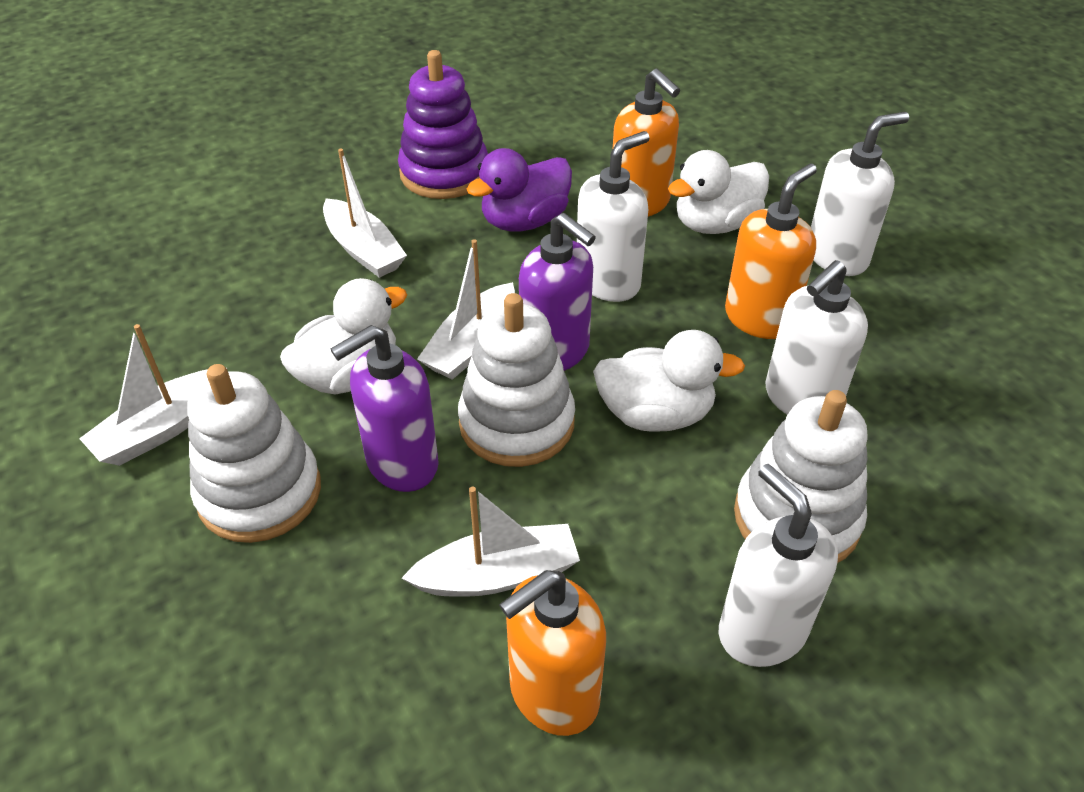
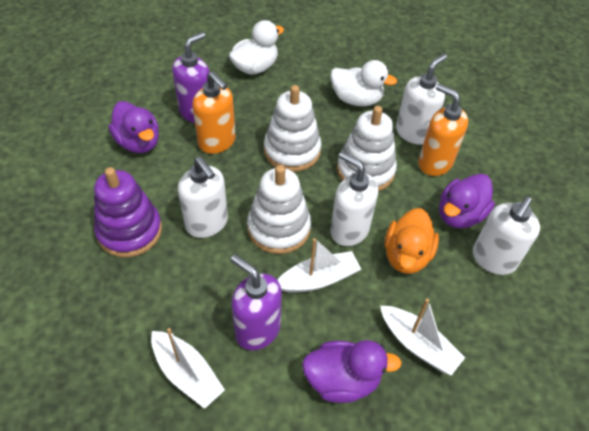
orange duck: 0 -> 1
orange soap dispenser: 3 -> 2
purple duck: 1 -> 3
white boat: 4 -> 3
white duck: 3 -> 2

